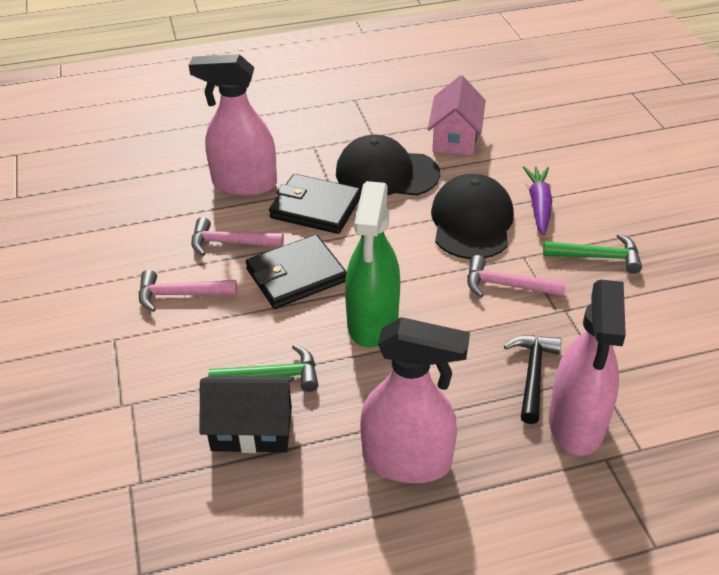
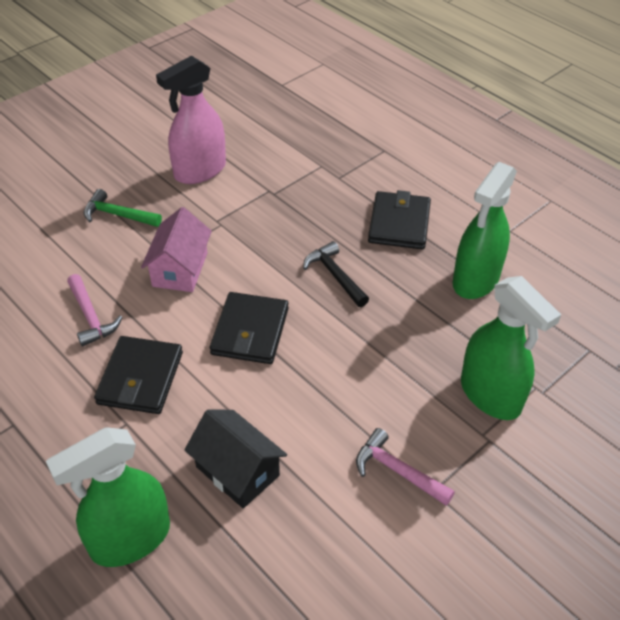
black cap: 2 -> 0
black wallet: 2 -> 3
green hammer: 2 -> 1
green spray bottle: 1 -> 3
pink hammer: 3 -> 2
pink spray bottle: 3 -> 1
purple carrot: 1 -> 0

